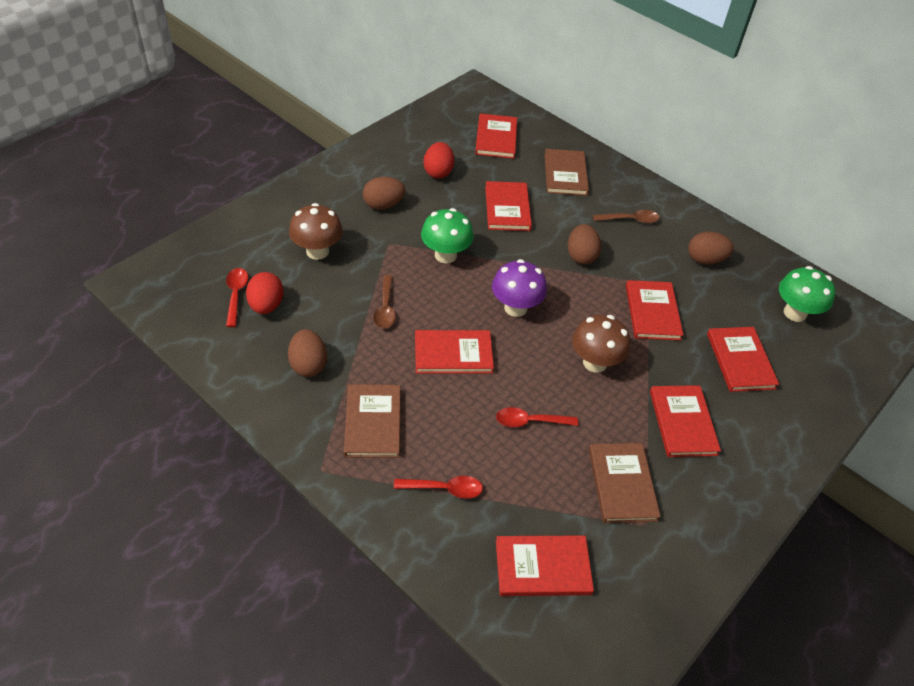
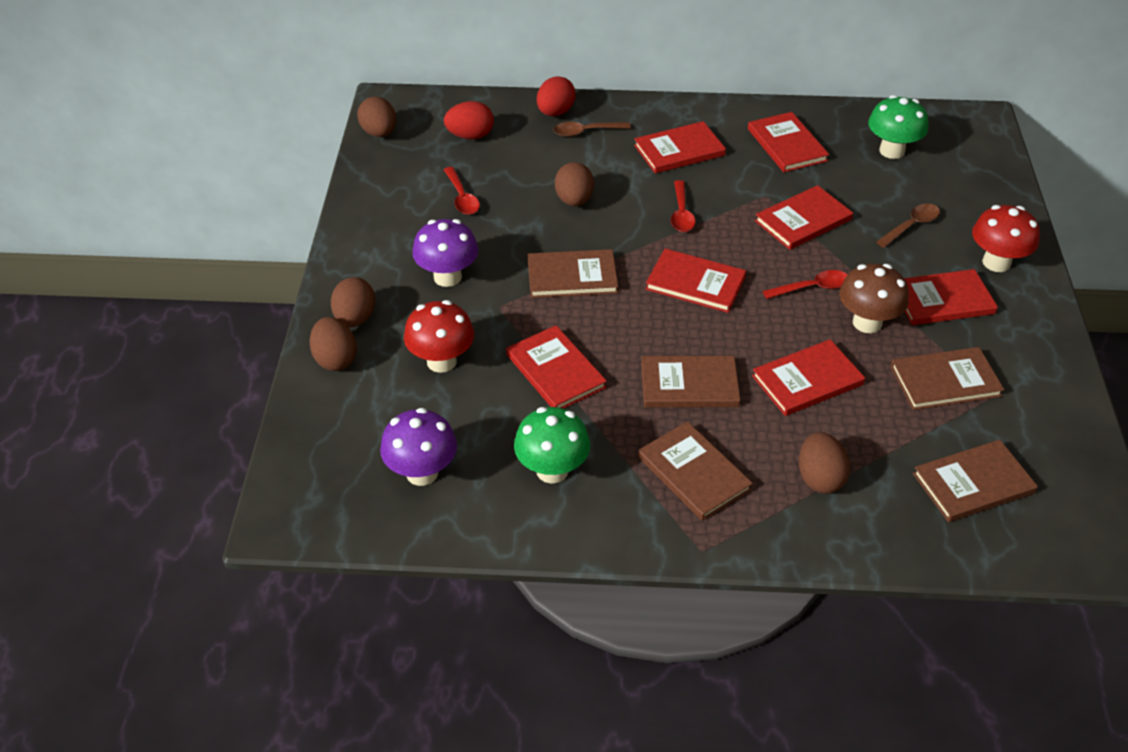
brown book: 3 -> 5
brown egg: 4 -> 5
brown mushroom: 2 -> 1
purple mushroom: 1 -> 2
red mushroom: 0 -> 2

